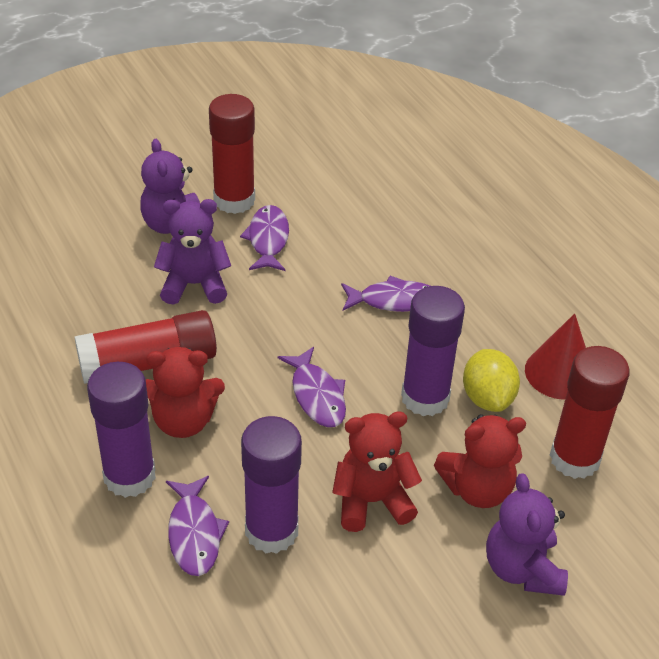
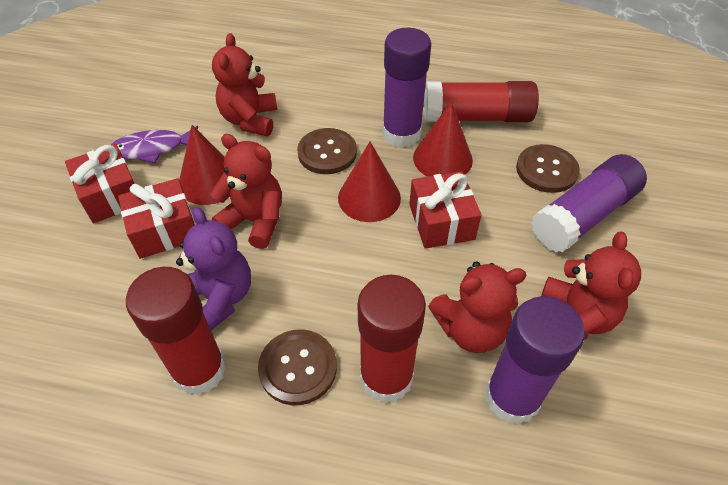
brown button: 0 -> 3
purple fish: 4 -> 1
purple teddy bear: 3 -> 1
red cone: 1 -> 3
red gift: 0 -> 3
red teddy bear: 3 -> 4
yellow lemon: 1 -> 0

